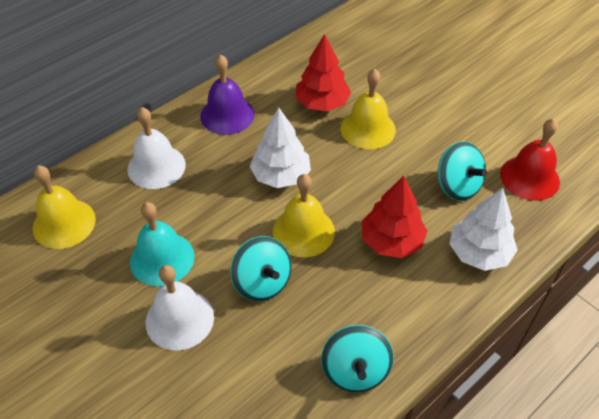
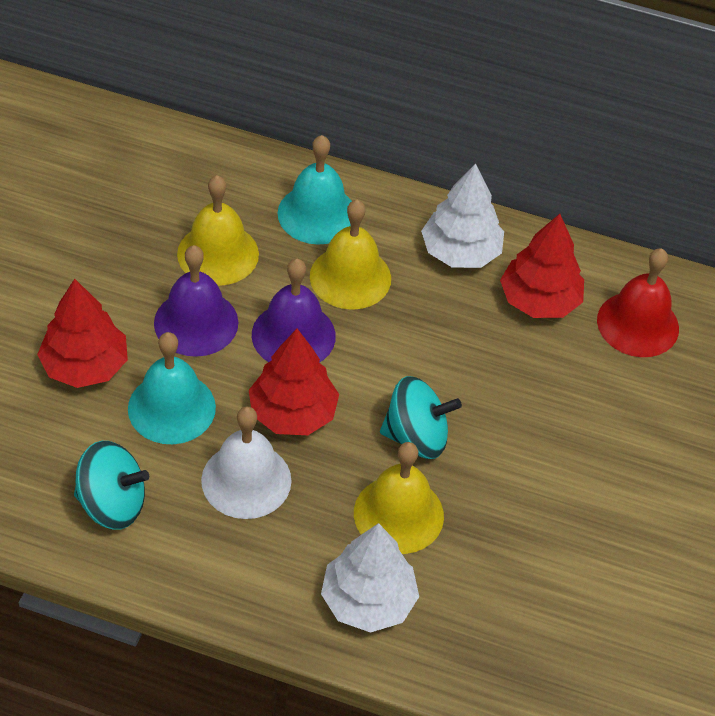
purple bell: 1 -> 2
red tree: 2 -> 3
turquoise bell: 1 -> 2
turquoise spinning top: 3 -> 2
white bell: 2 -> 1

